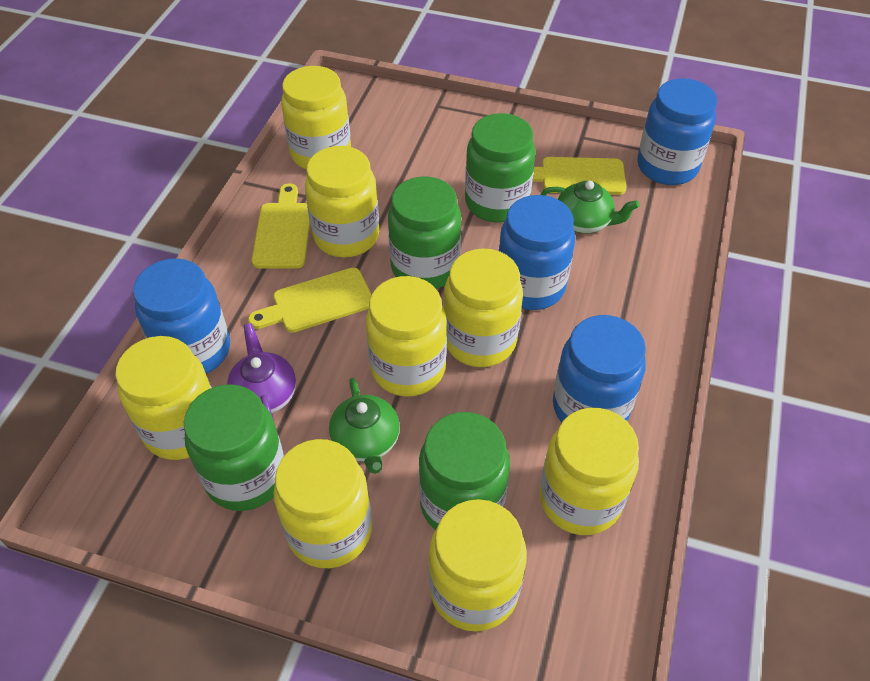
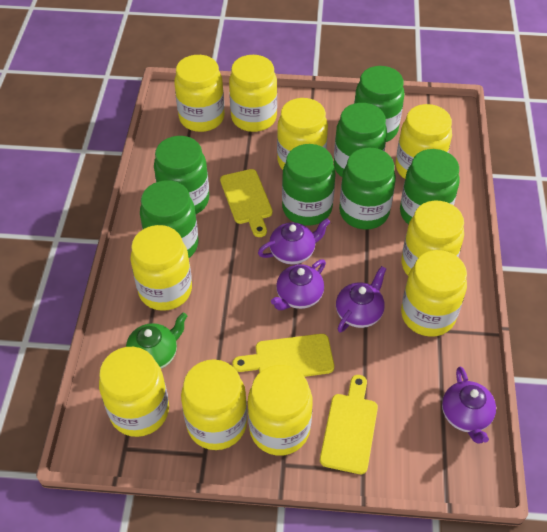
blue jar: 4 -> 0
green jar: 4 -> 7
green teapot: 2 -> 1
purple teapot: 1 -> 4
yellow jar: 8 -> 10

